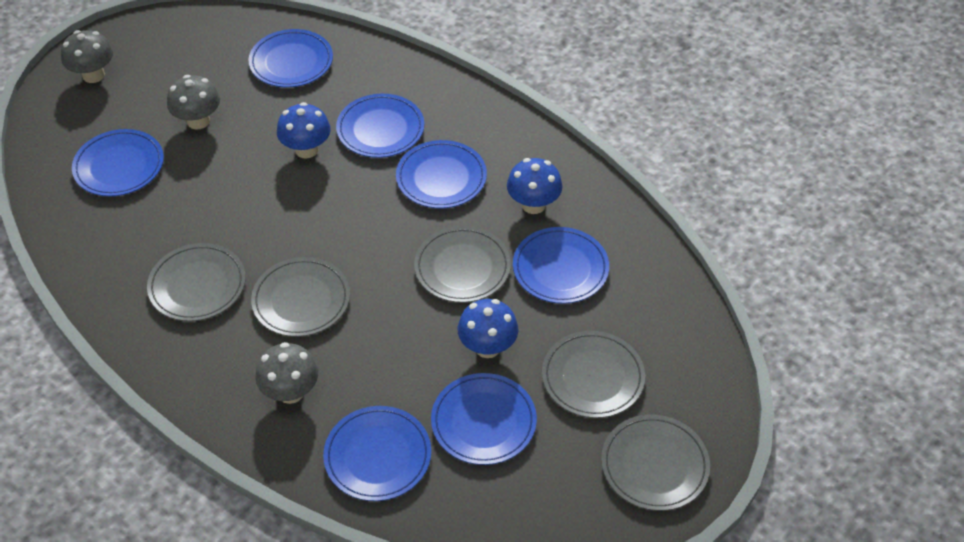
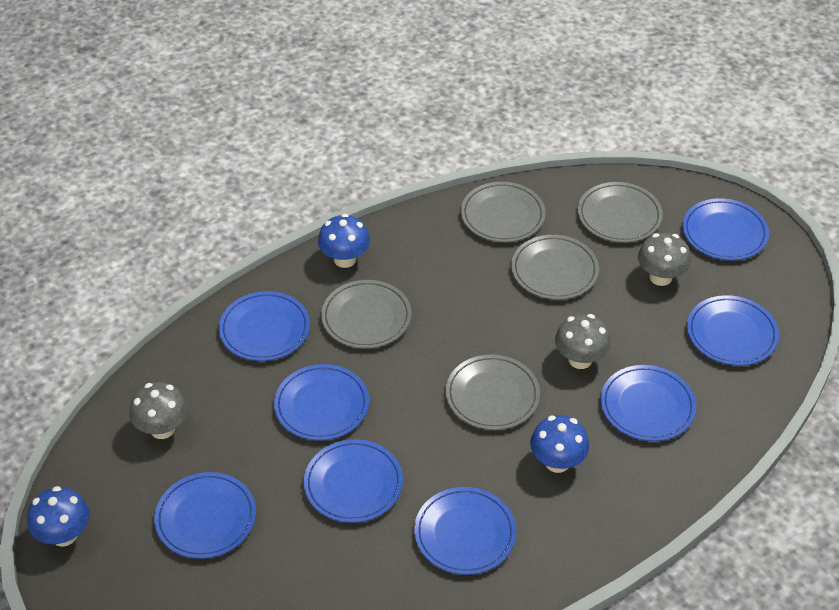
blue plate: 7 -> 8

